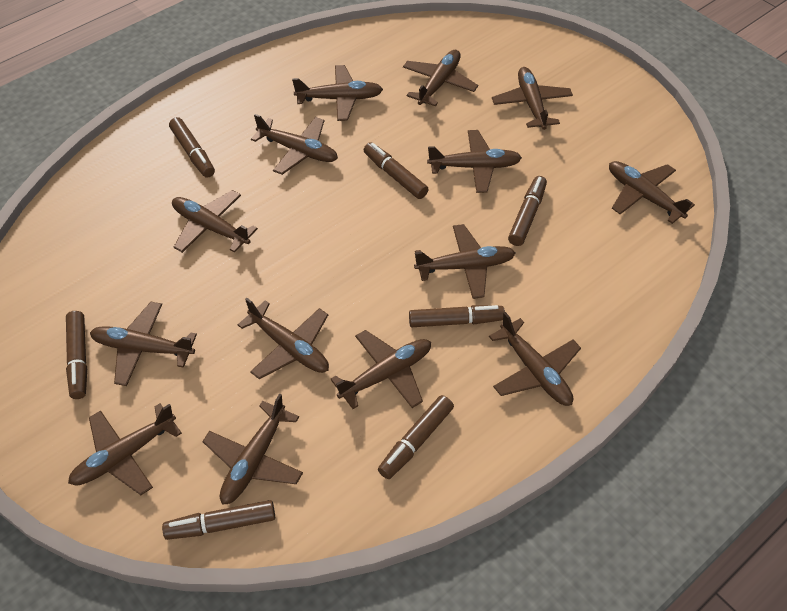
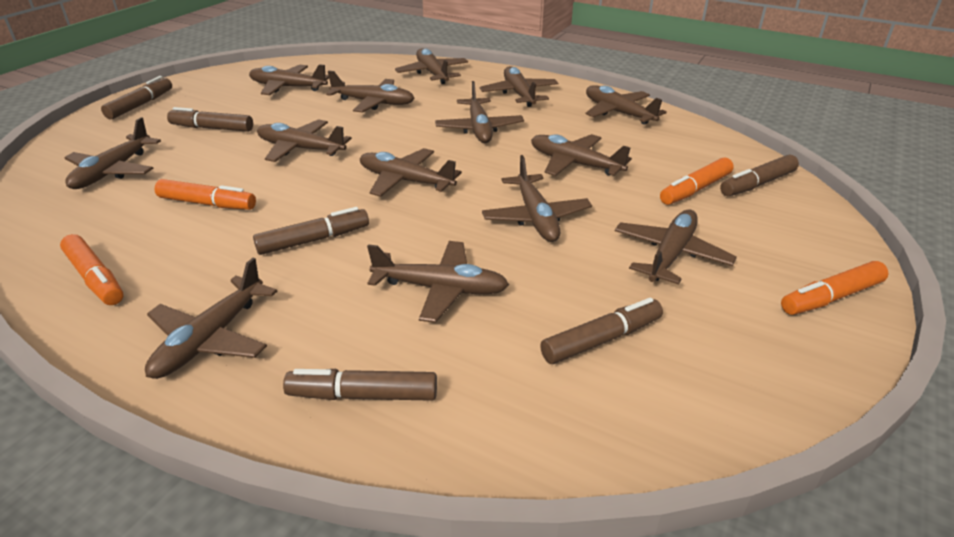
brown marker: 7 -> 6
orange marker: 0 -> 4

